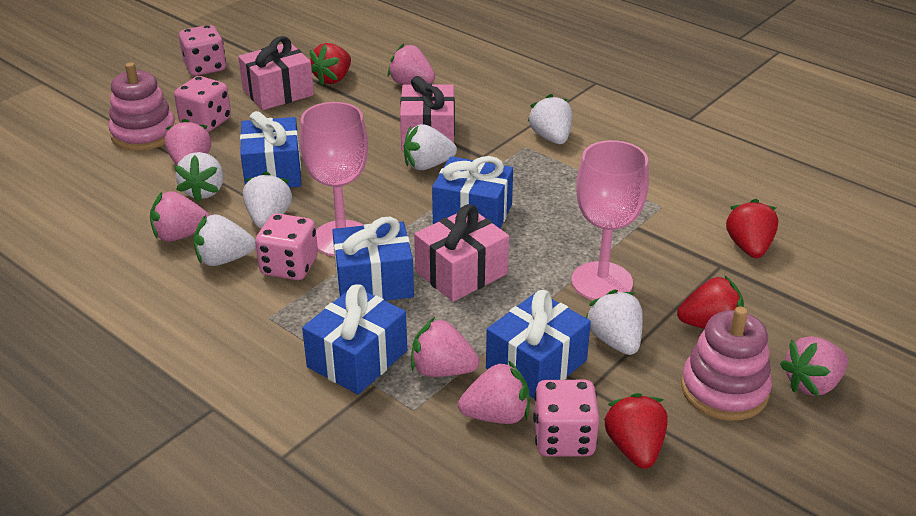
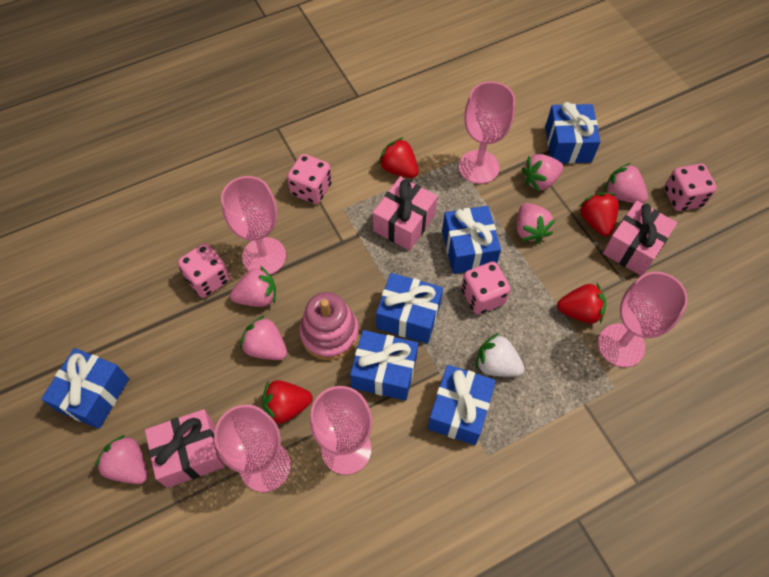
blue gift: 5 -> 6
pink goblet: 2 -> 5
pink stacking toy: 2 -> 1
white strawberry: 6 -> 1

